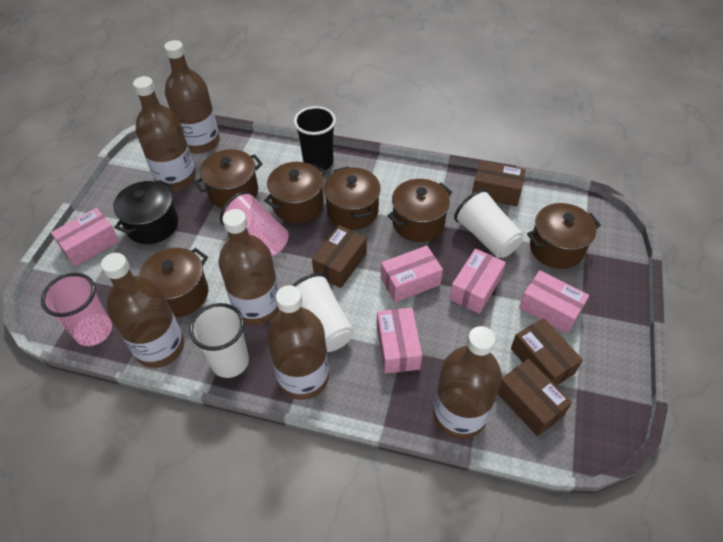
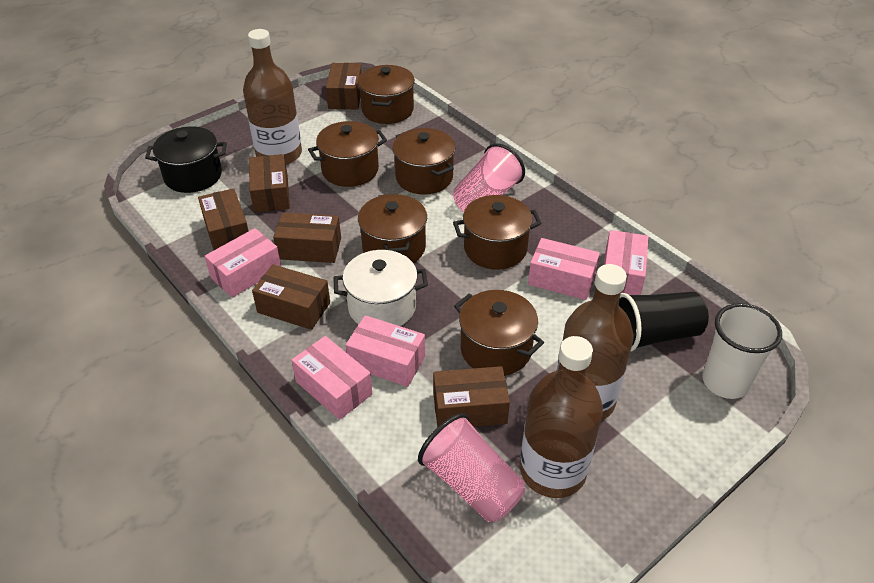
brown bottle: 6 -> 3
brown box: 4 -> 6
white cup: 3 -> 1
white pot: 0 -> 1

